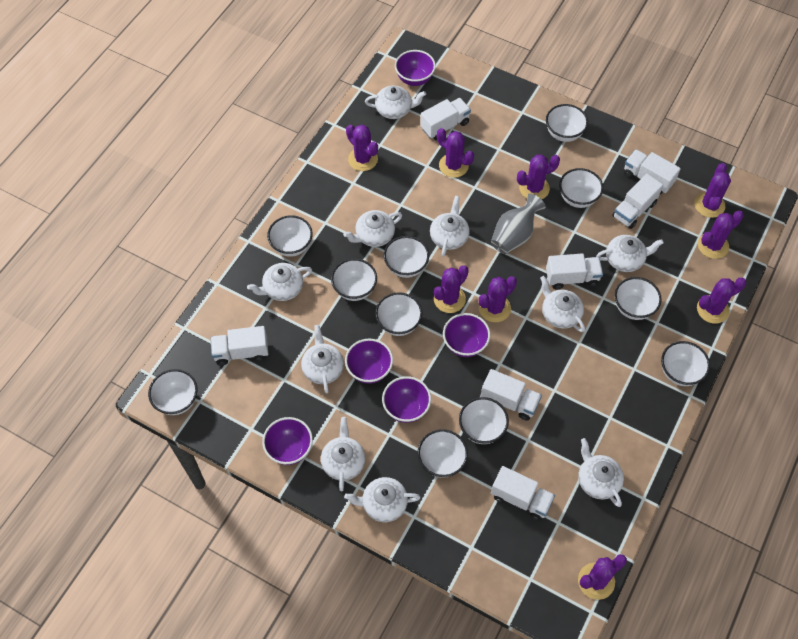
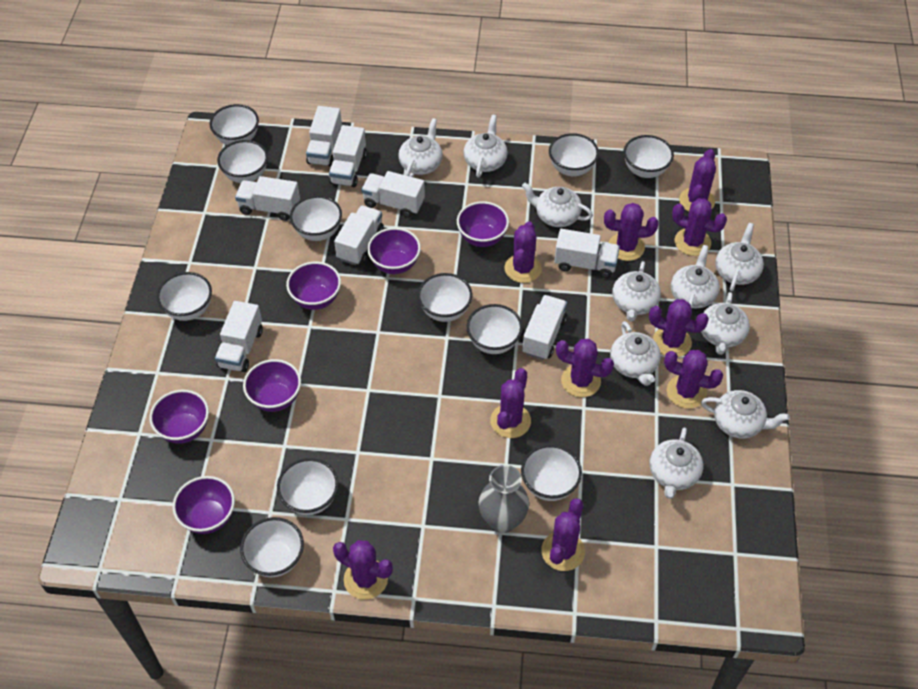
purple bowl: 5 -> 6
purple cactus: 9 -> 10
white truck: 7 -> 8

